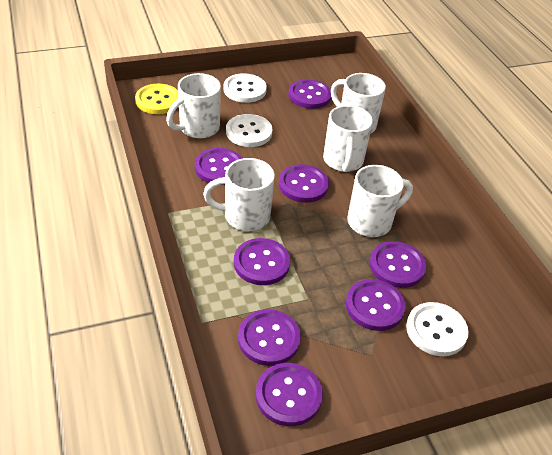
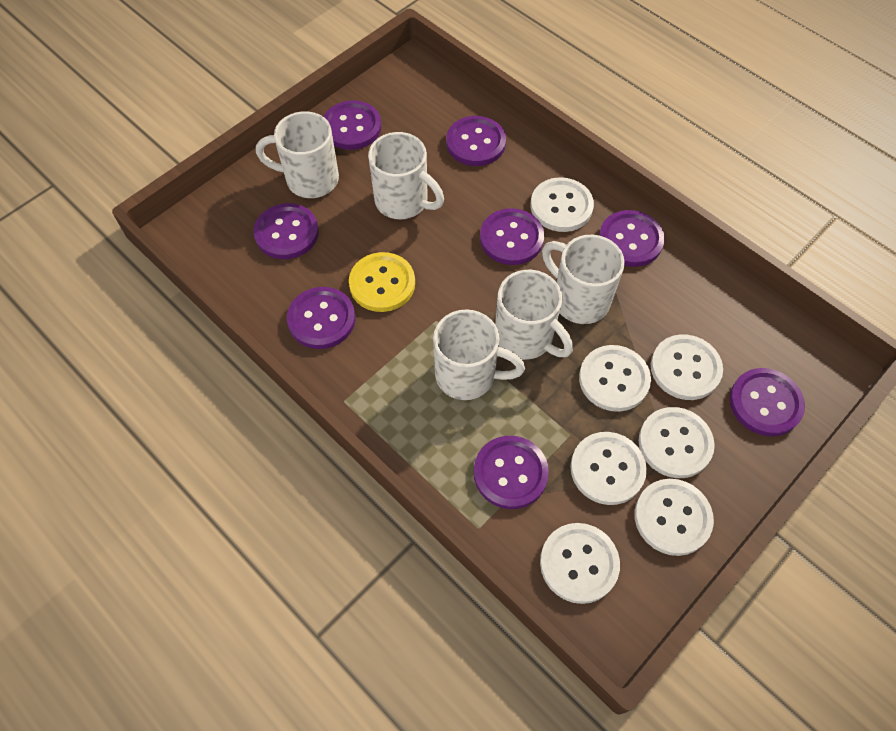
white button: 3 -> 7

